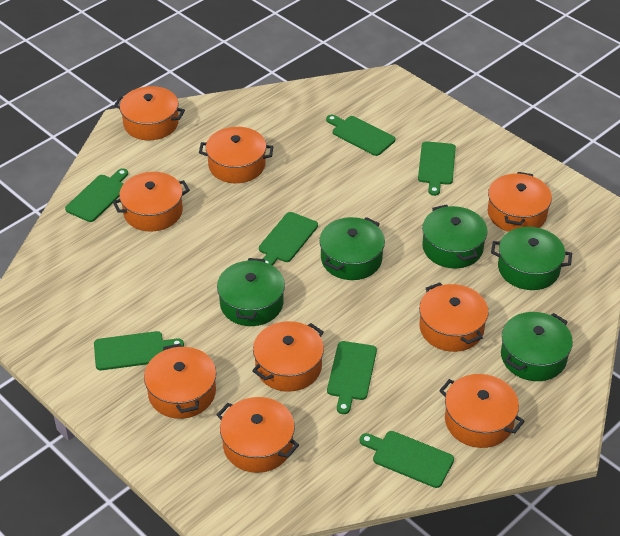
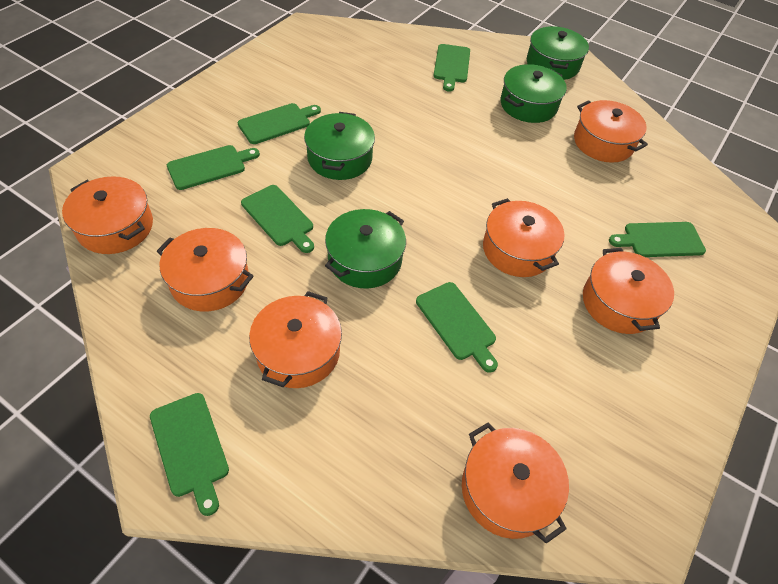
green pot: 5 -> 4
orange pot: 9 -> 7

